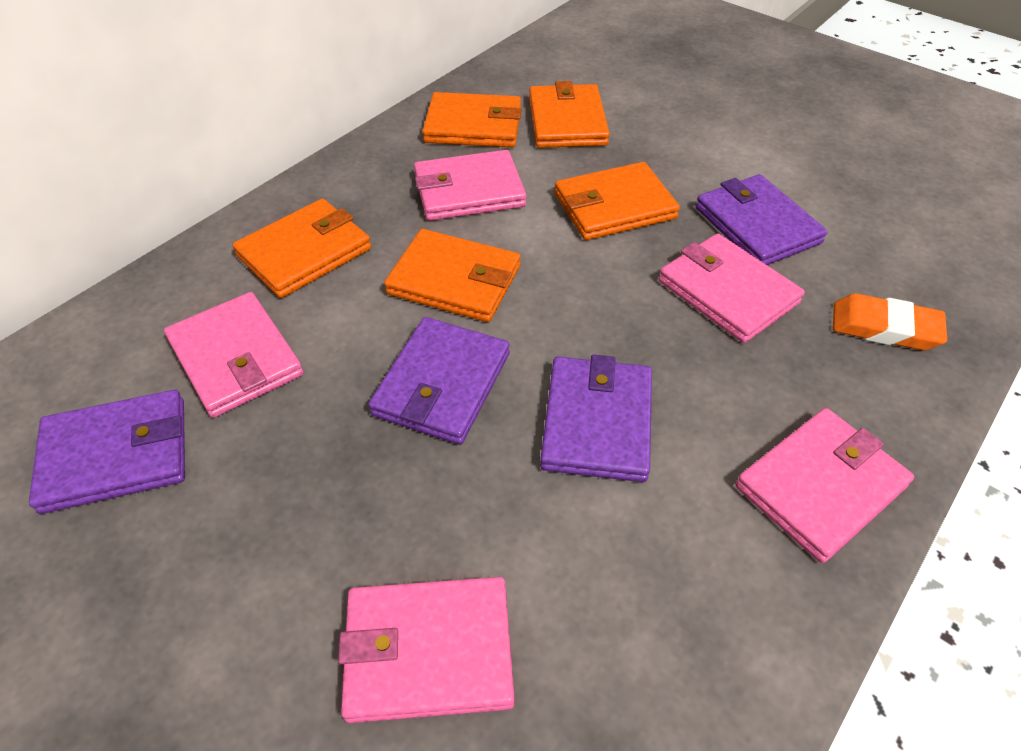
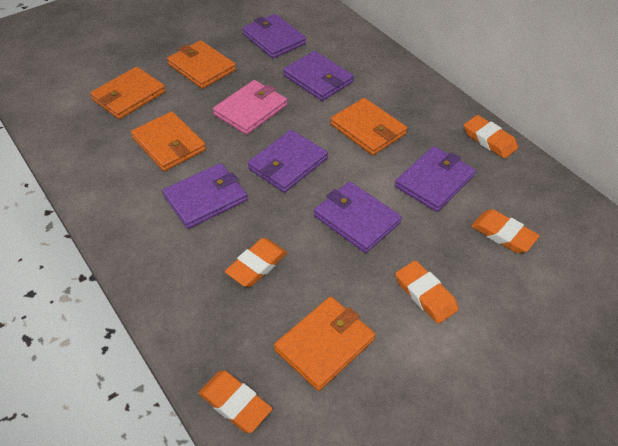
orange eraser: 1 -> 5
pink wallet: 5 -> 1
purple wallet: 4 -> 6

